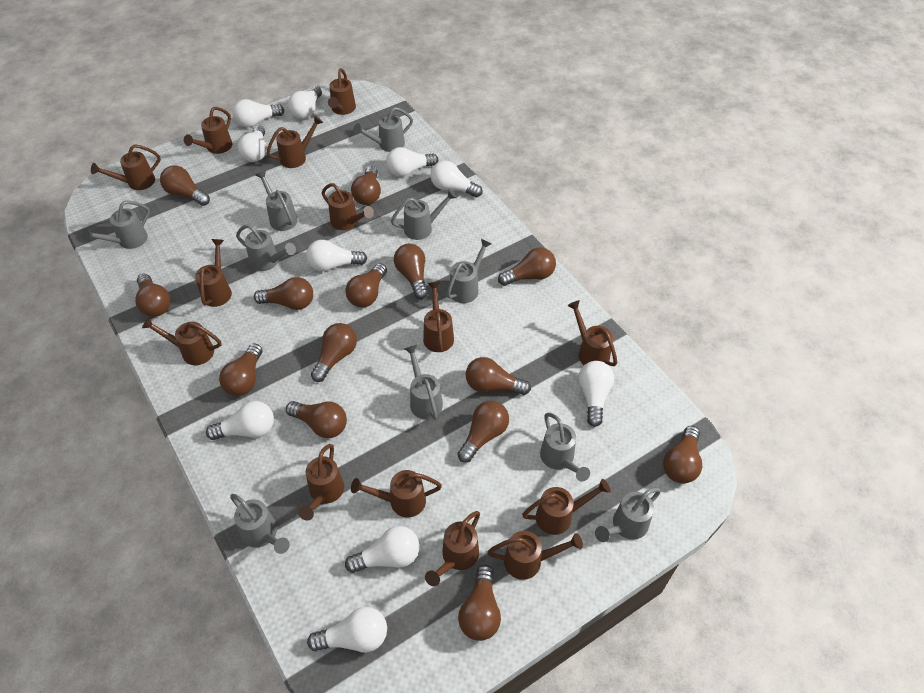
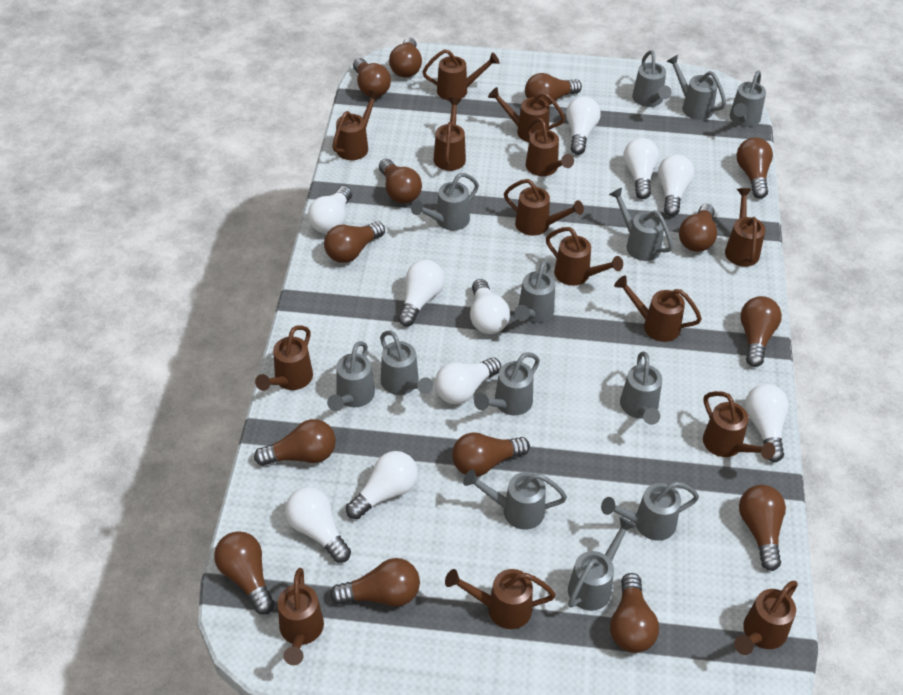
grey watering can: 10 -> 13

